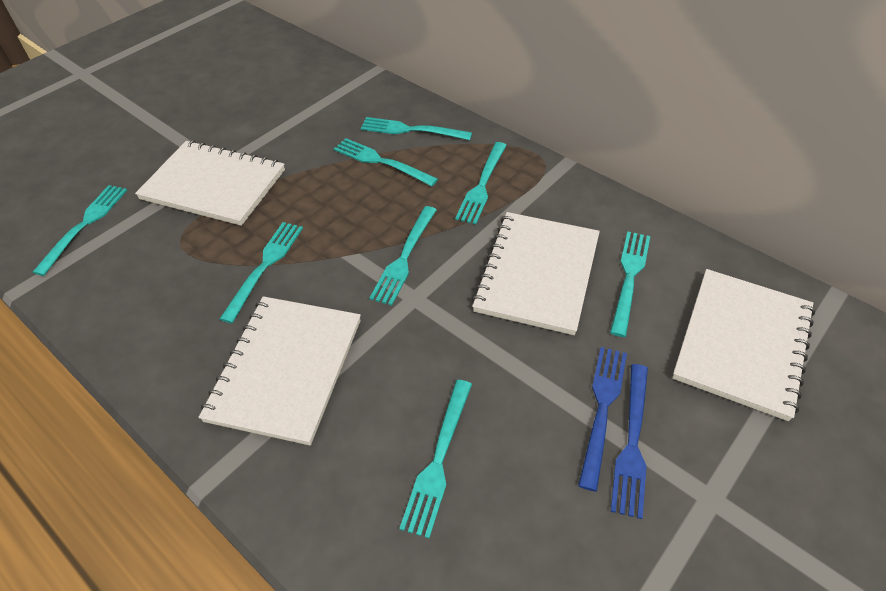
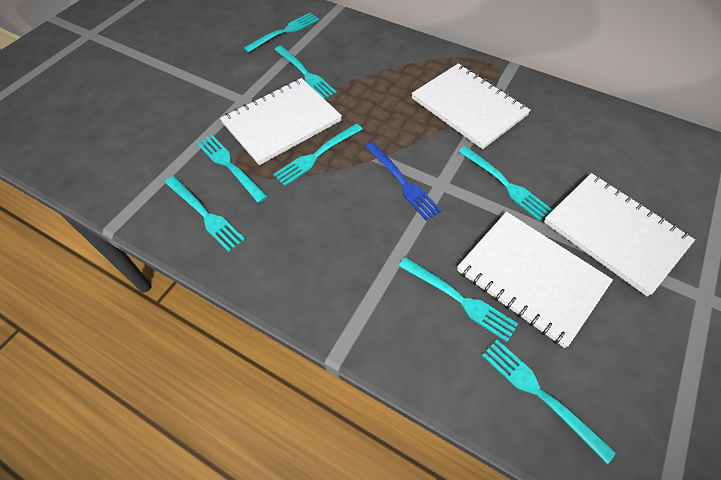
blue fork: 2 -> 1

